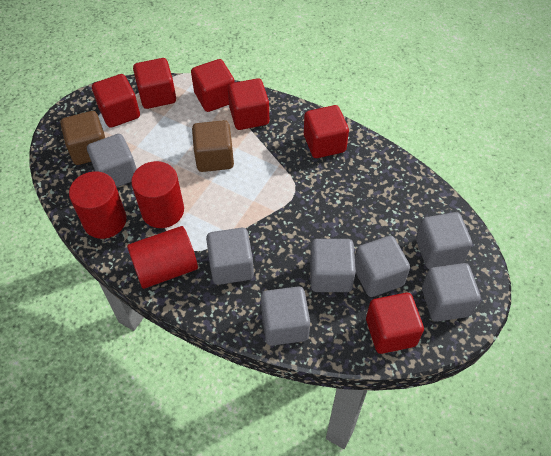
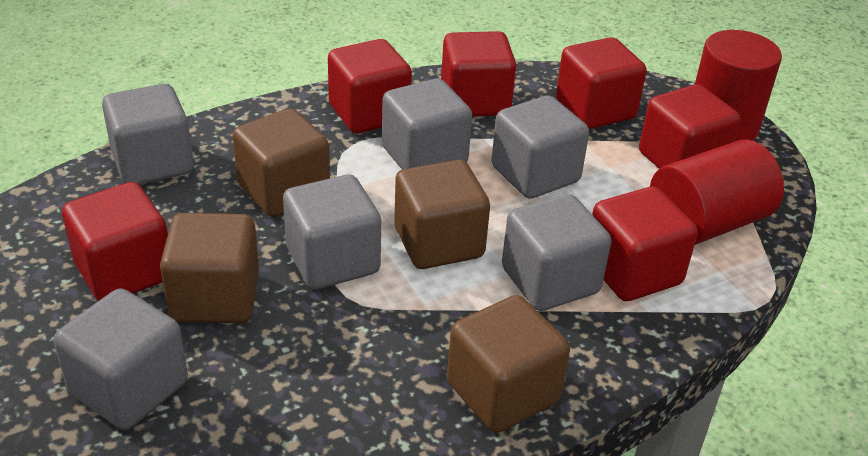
brown cube: 2 -> 4
grey cube: 7 -> 6
red cylinder: 3 -> 2

